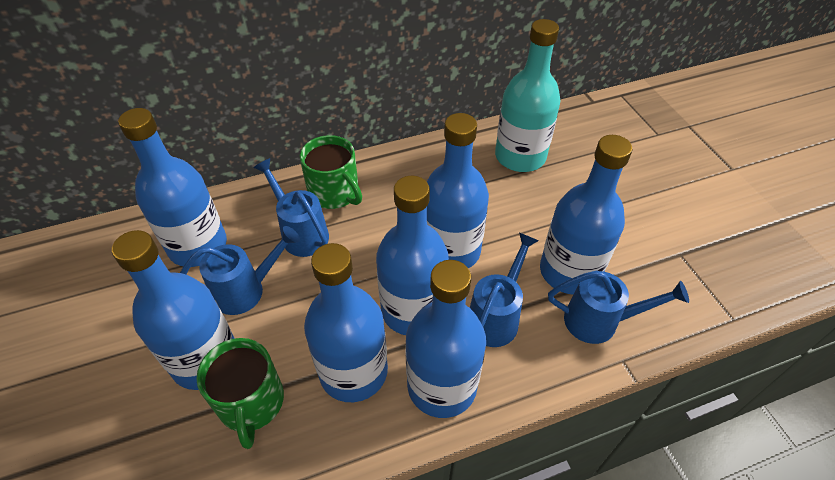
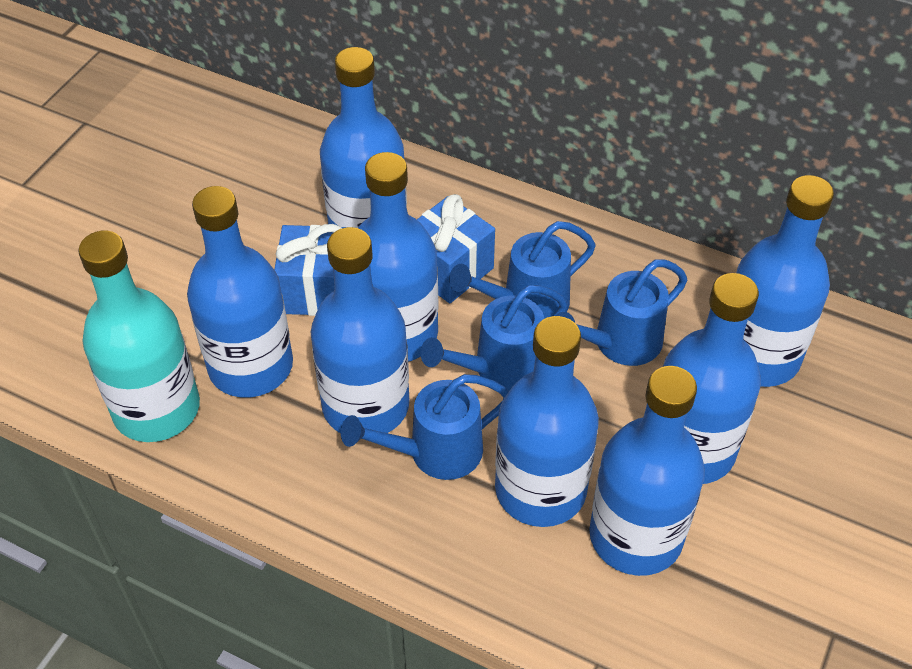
blue bottle: 7 -> 8
blue gift: 0 -> 2
green mug: 2 -> 0

